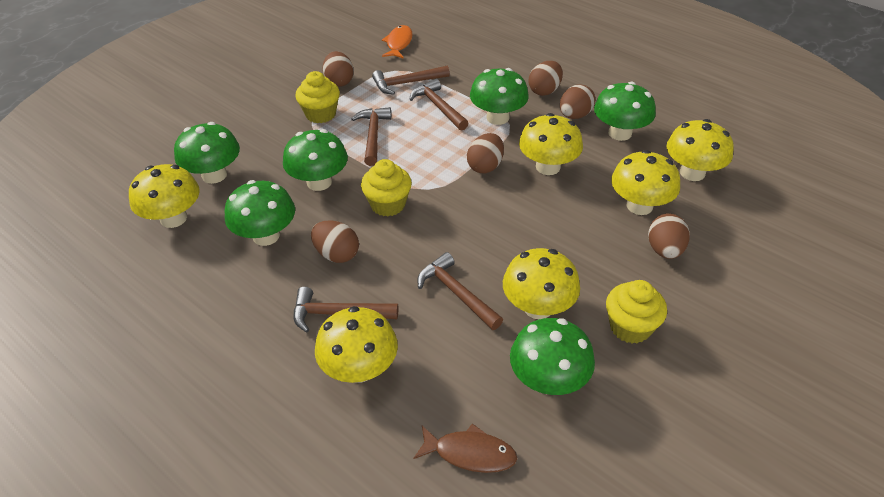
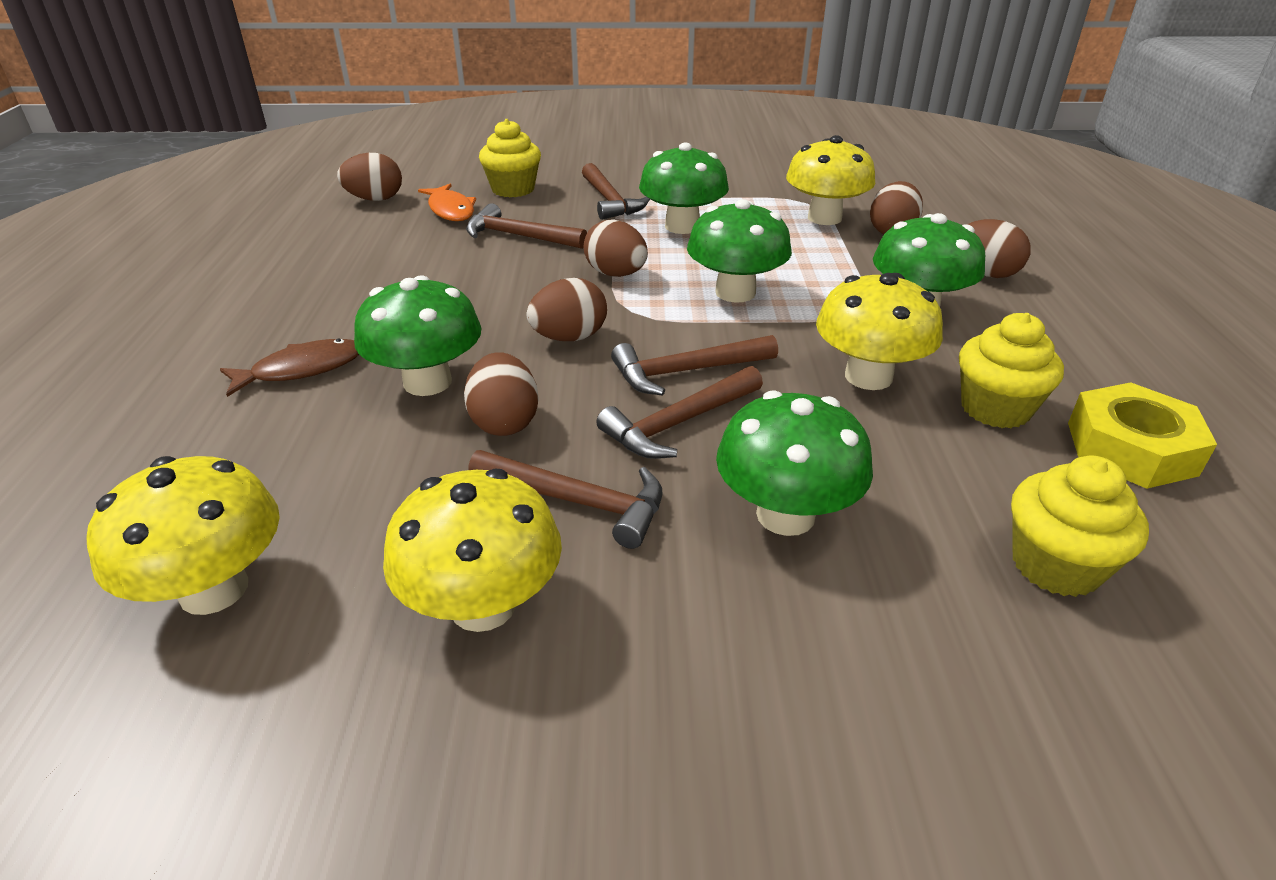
green mushroom: 6 -> 5
yellow mushroom: 6 -> 4
yellow nut: 0 -> 1

